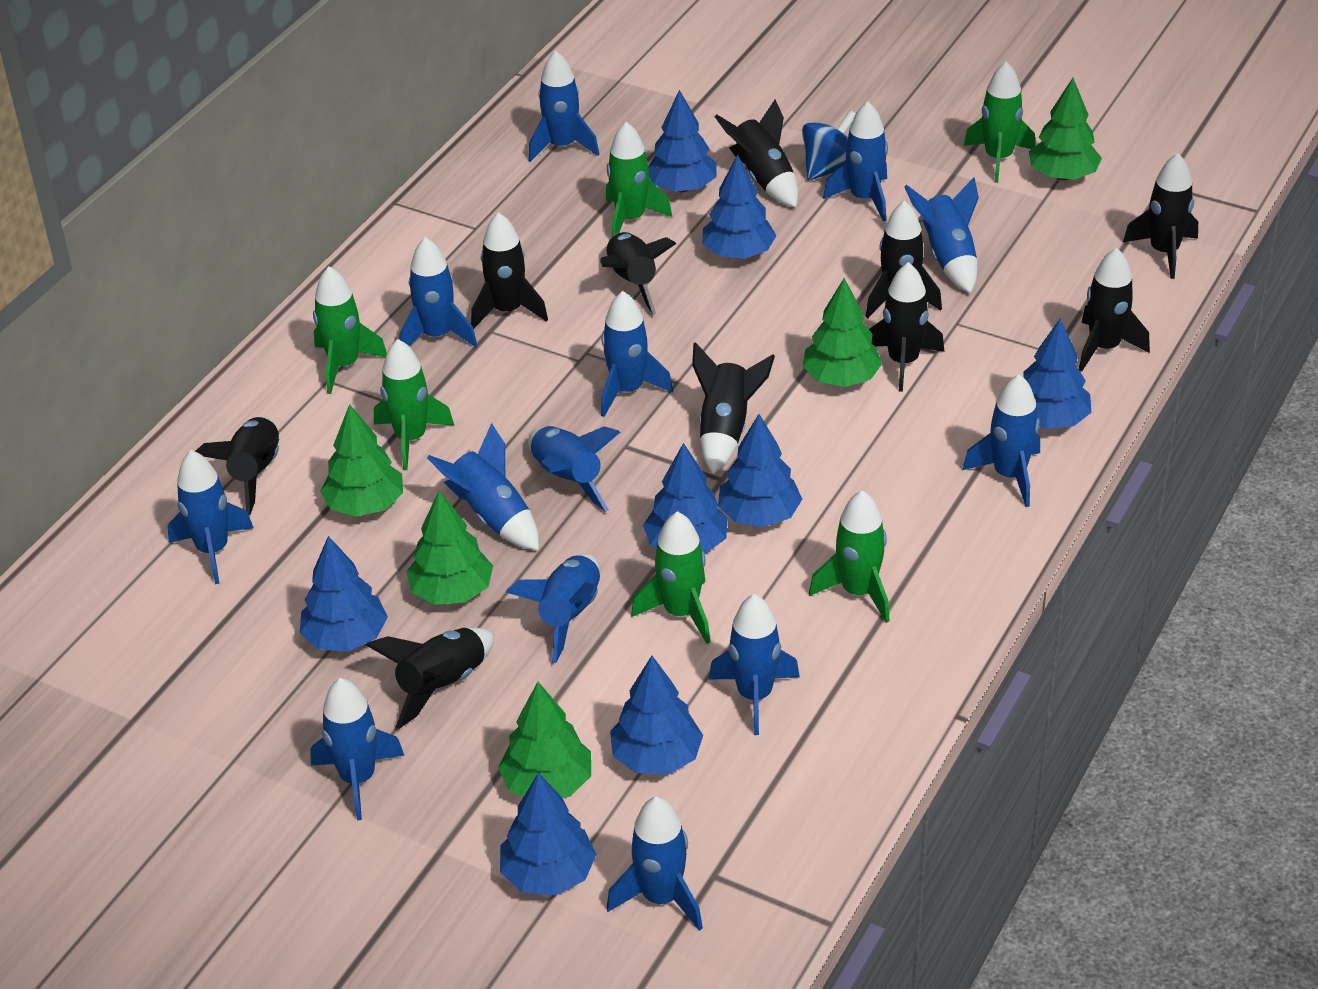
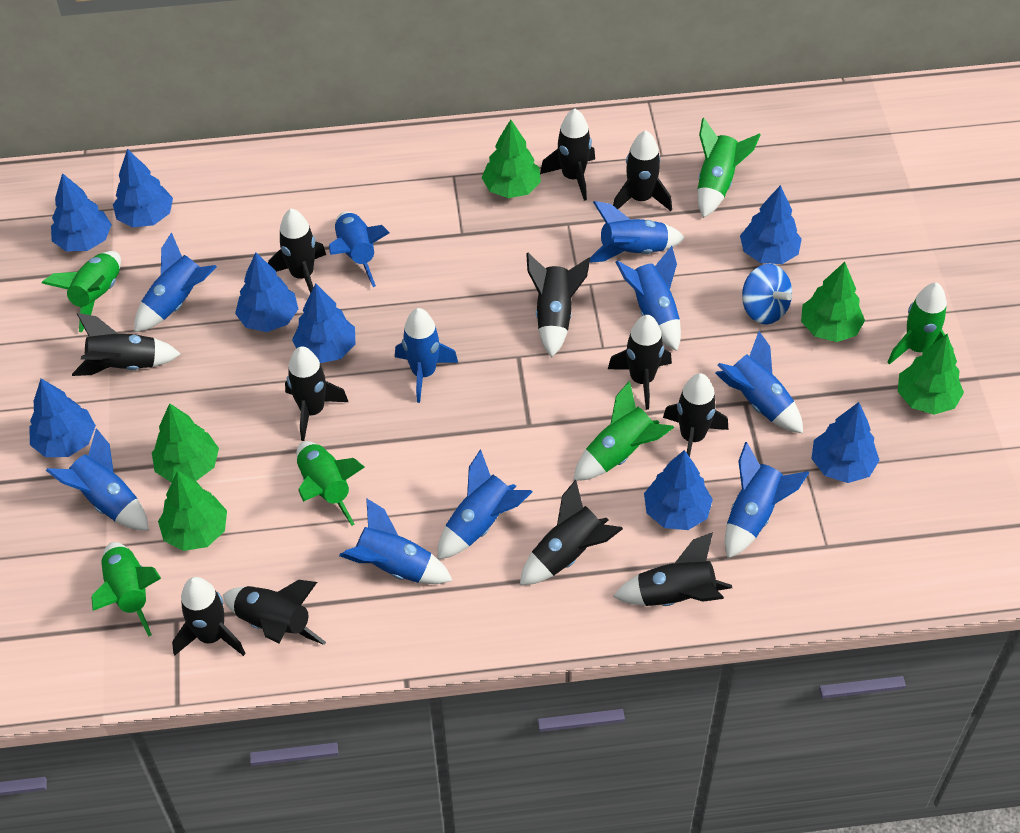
black rocket: 10 -> 12
blue rocket: 13 -> 10

